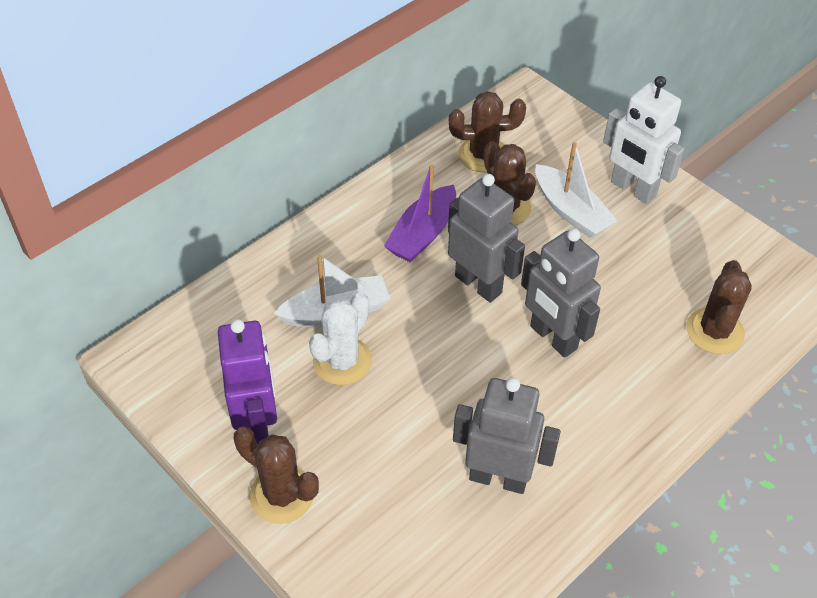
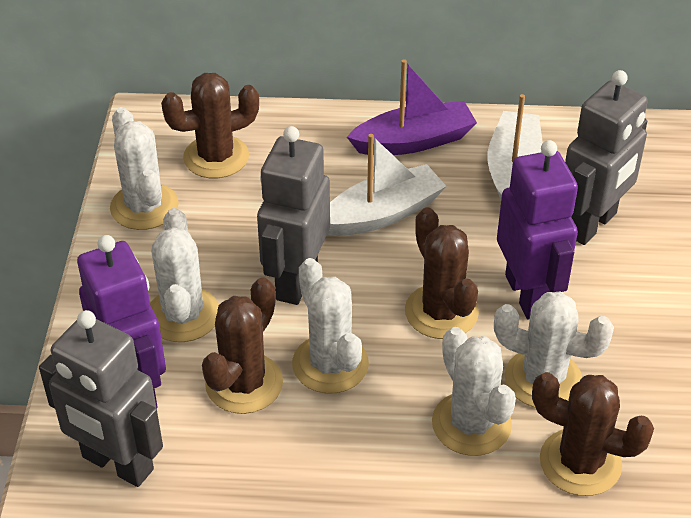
purple robot: 1 -> 2
white cactus: 1 -> 5
white robot: 1 -> 0

